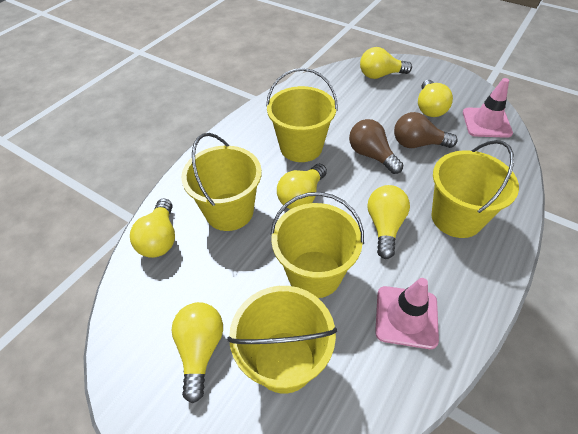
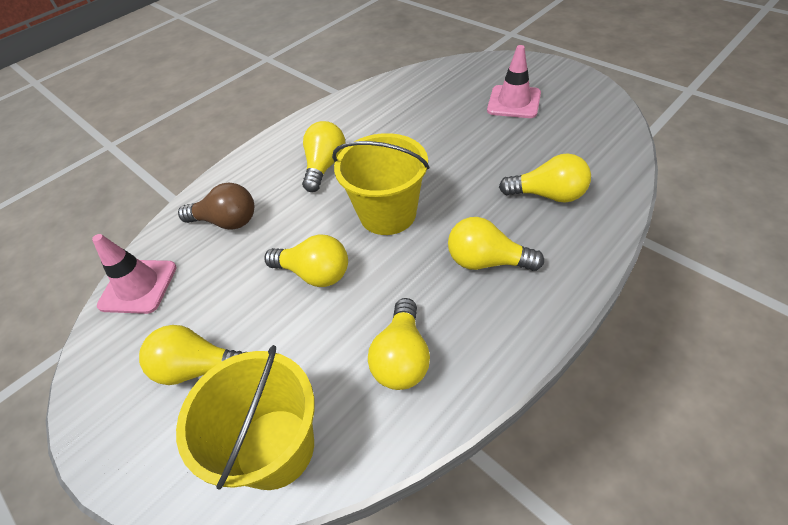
brown light bulb: 2 -> 1
yellow bucket: 5 -> 2

